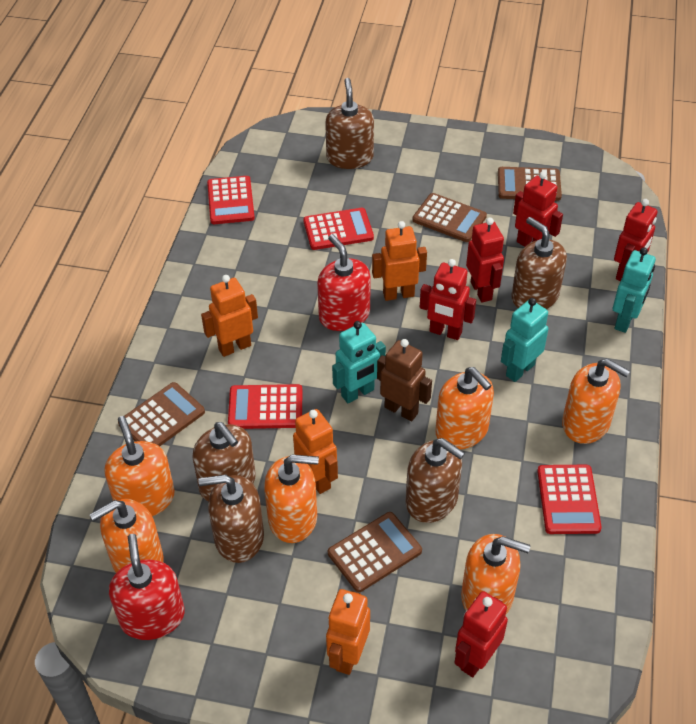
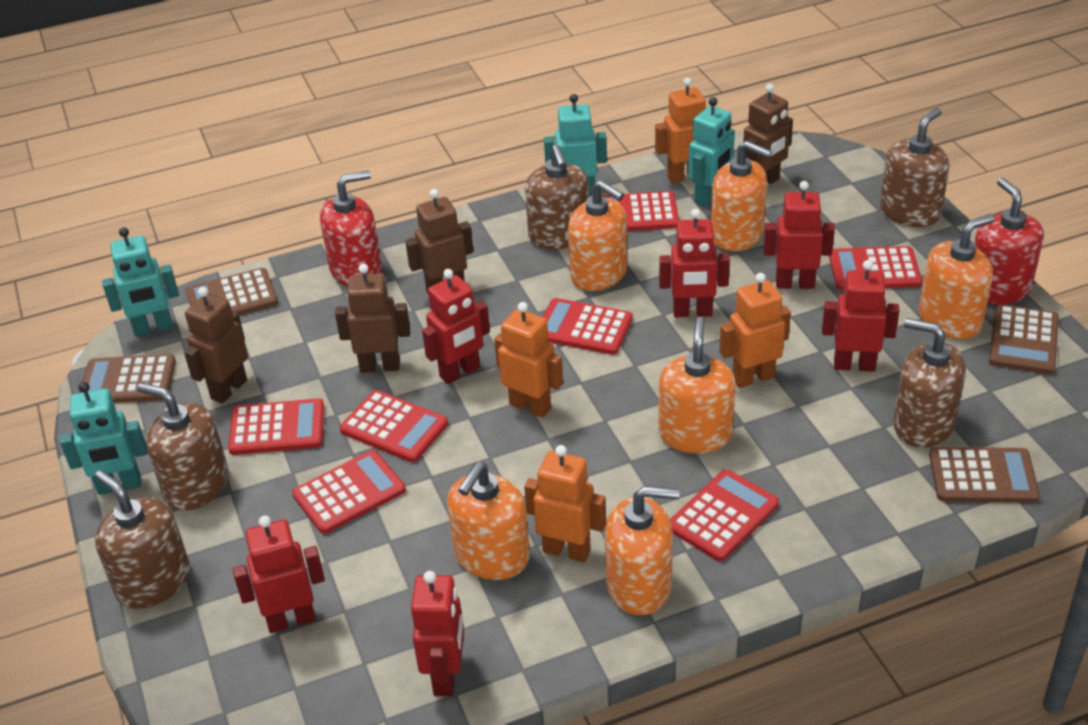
brown robot: 1 -> 4
red calculator: 4 -> 7
red robot: 5 -> 6
turquoise robot: 3 -> 4

